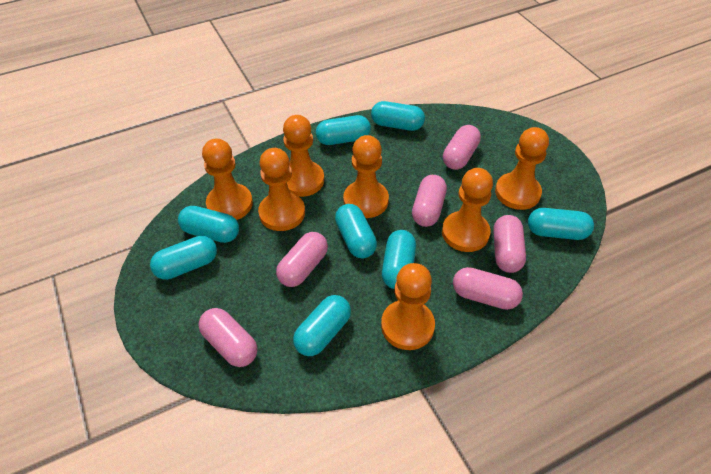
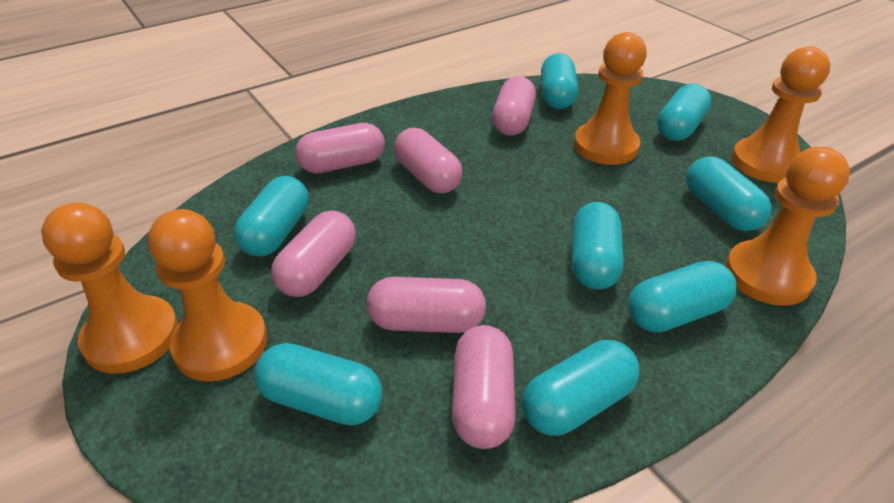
orange pawn: 7 -> 5

